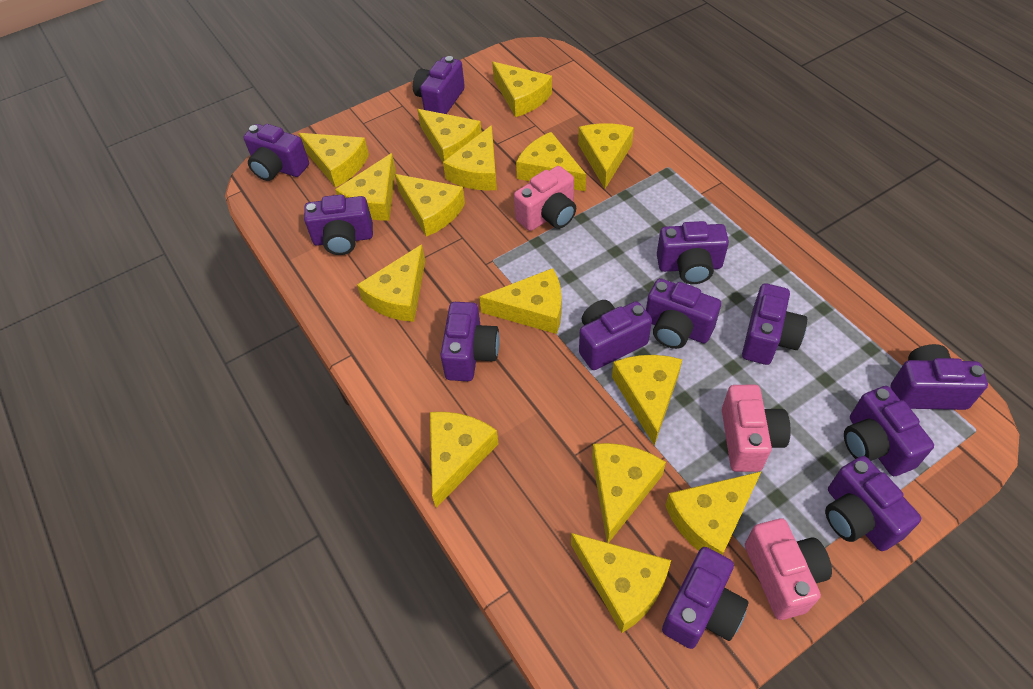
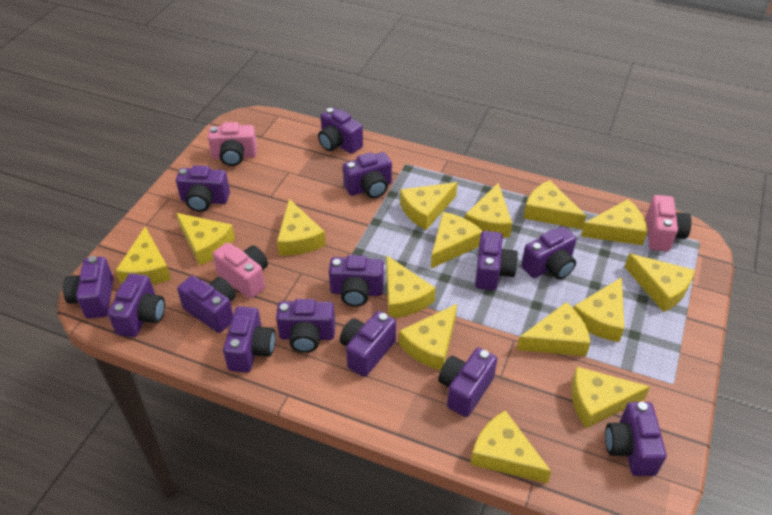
purple camera: 12 -> 14

